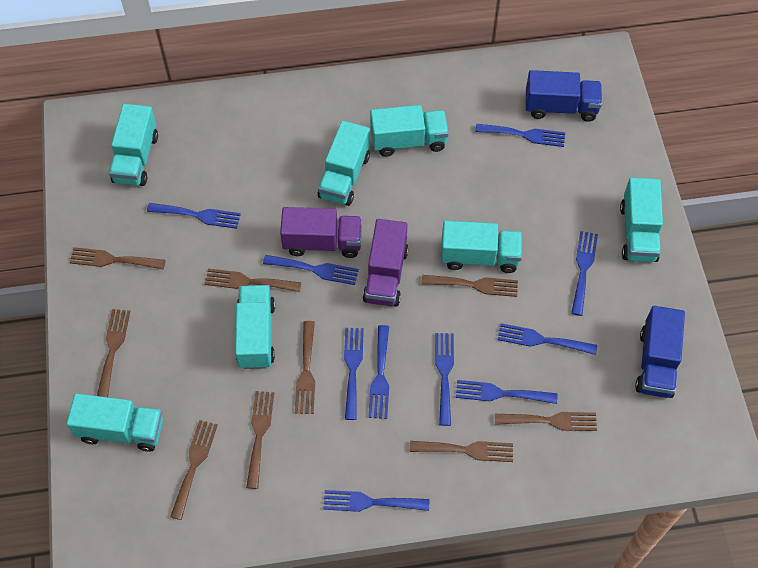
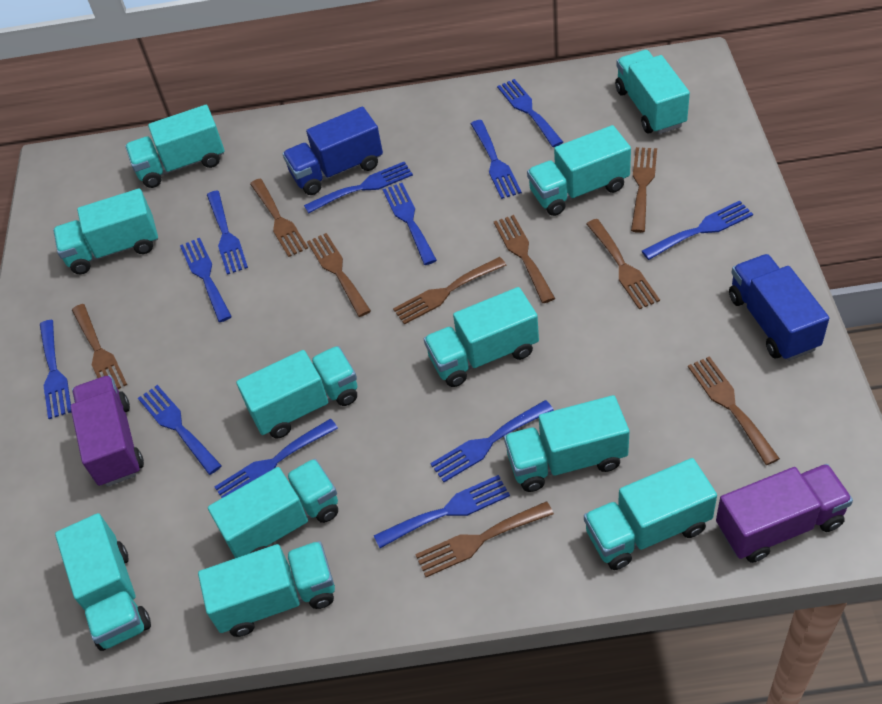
blue fork: 10 -> 12
turquoise truck: 7 -> 11

